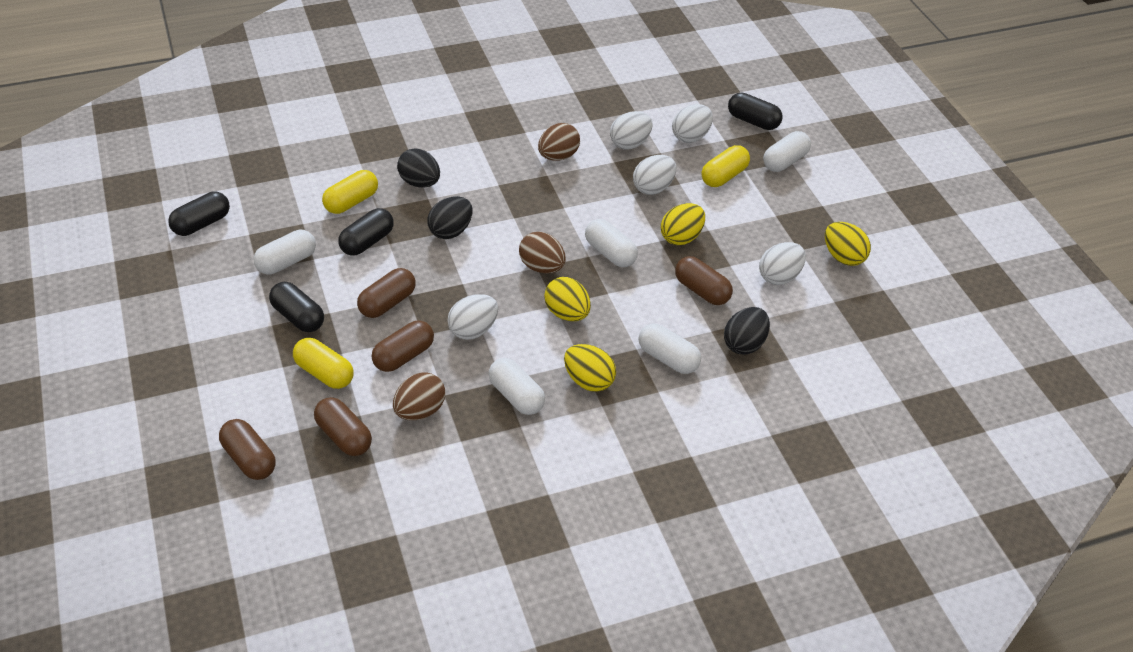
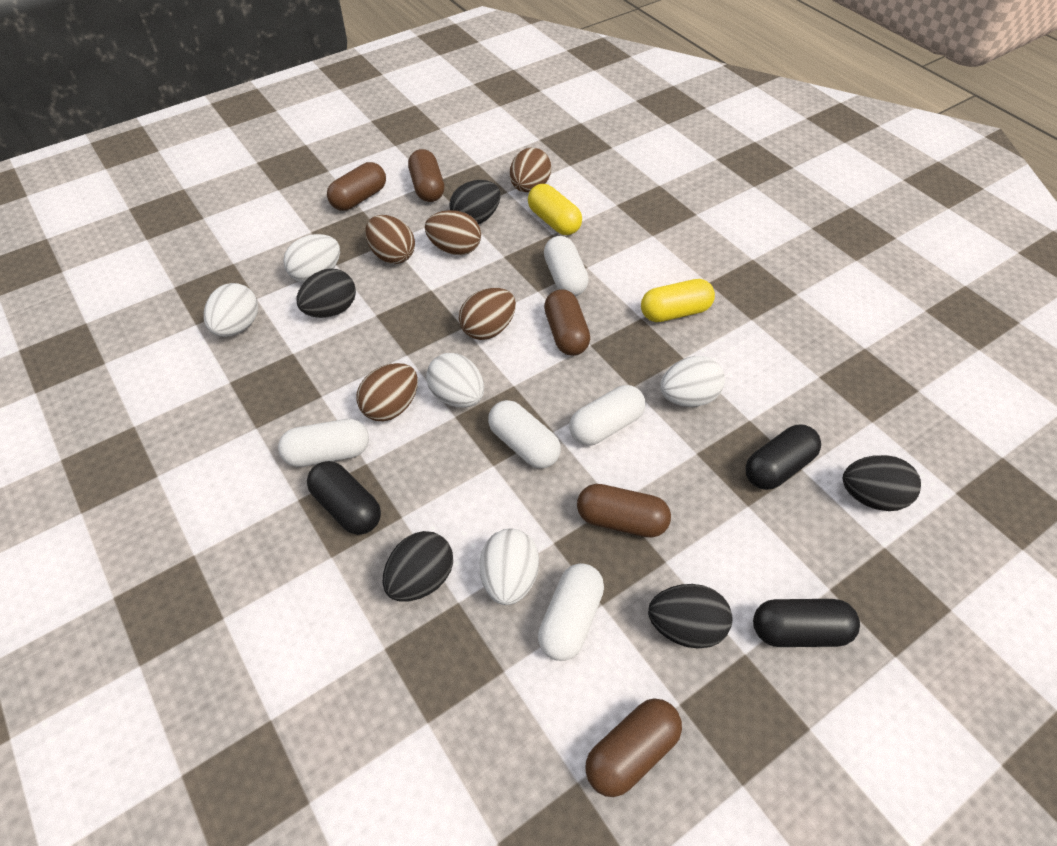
black capsule: 4 -> 3
black egg: 3 -> 5
brown egg: 3 -> 5
yellow capsule: 3 -> 2
yellow egg: 4 -> 0

